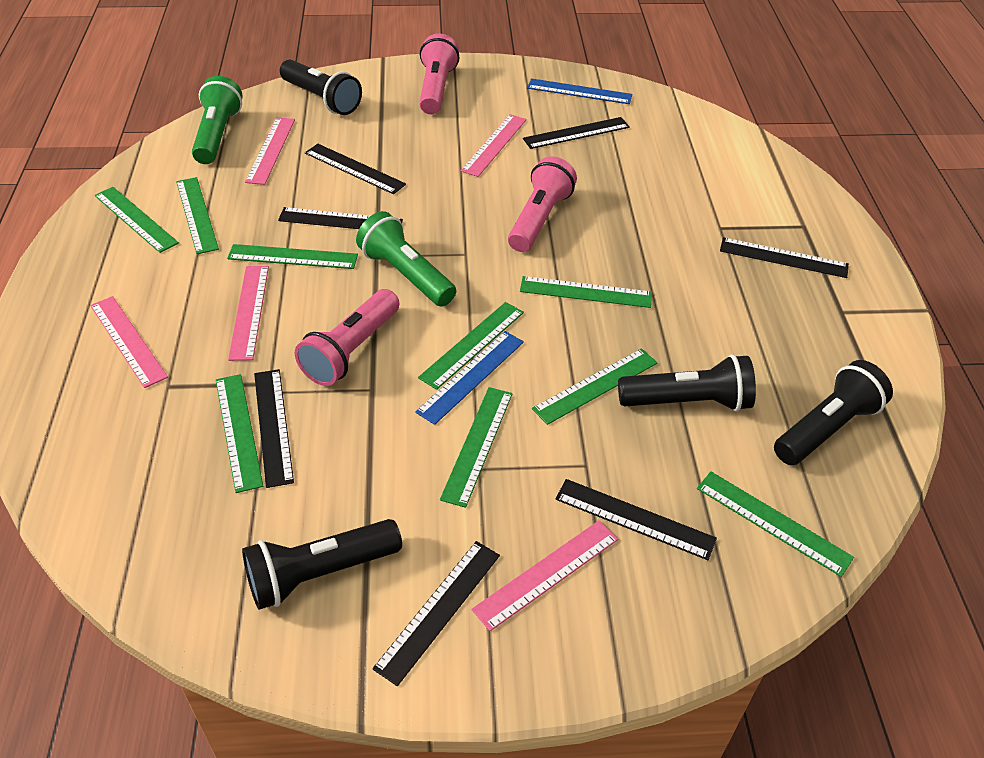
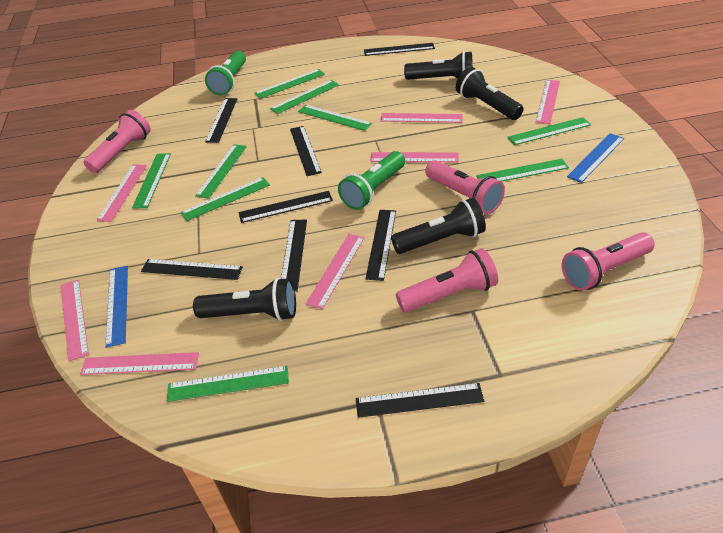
black ruler: 7 -> 8
pink flashlight: 3 -> 4
pink ruler: 5 -> 7

